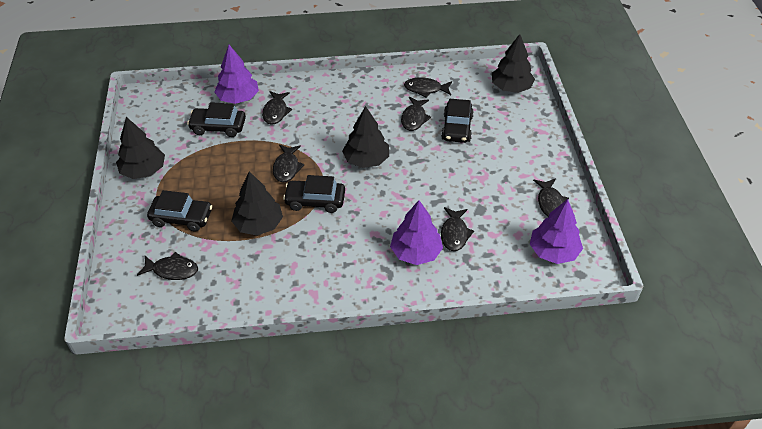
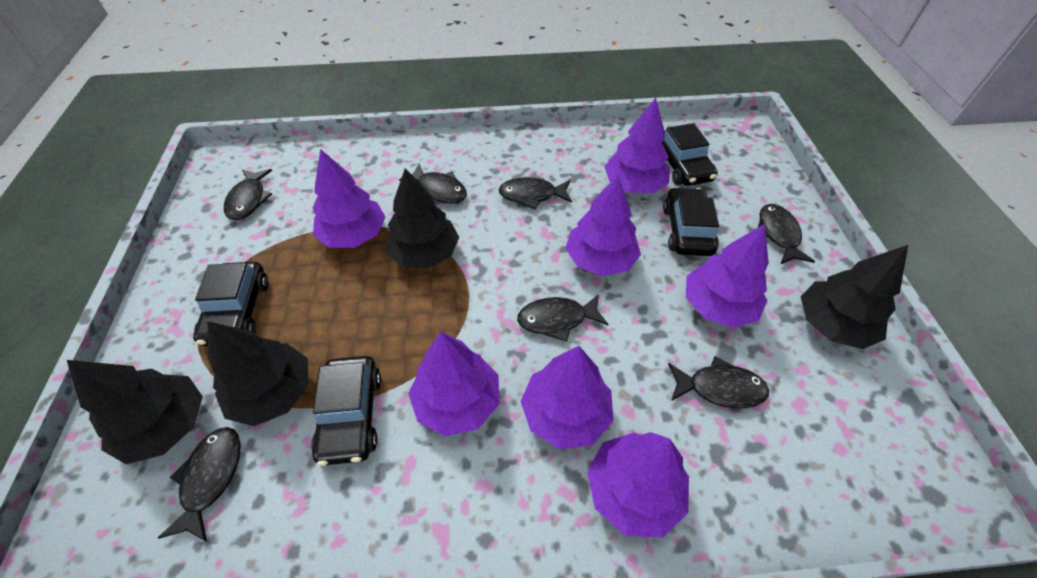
purple tree: 3 -> 7

